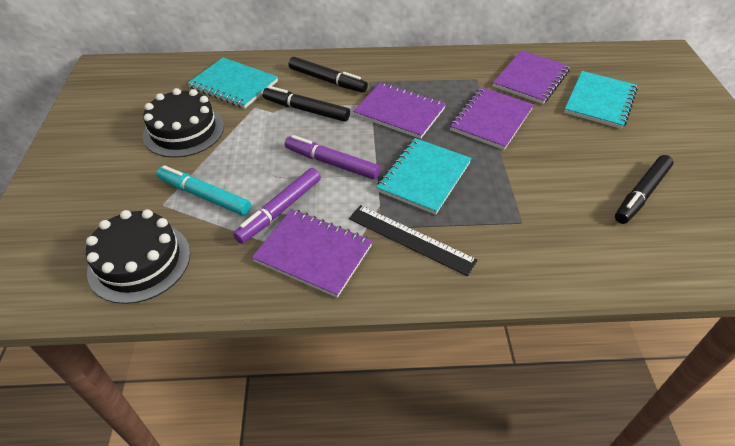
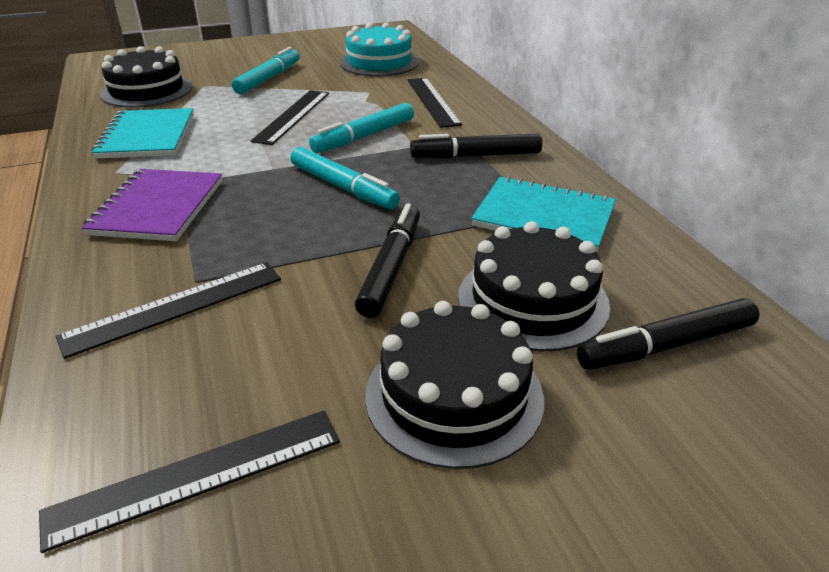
black cake: 2 -> 3
black ruler: 1 -> 4
purple marker: 2 -> 0
purple notebook: 4 -> 1
turquoise cake: 0 -> 1
turquoise marker: 1 -> 3
turquoise notebook: 3 -> 2

